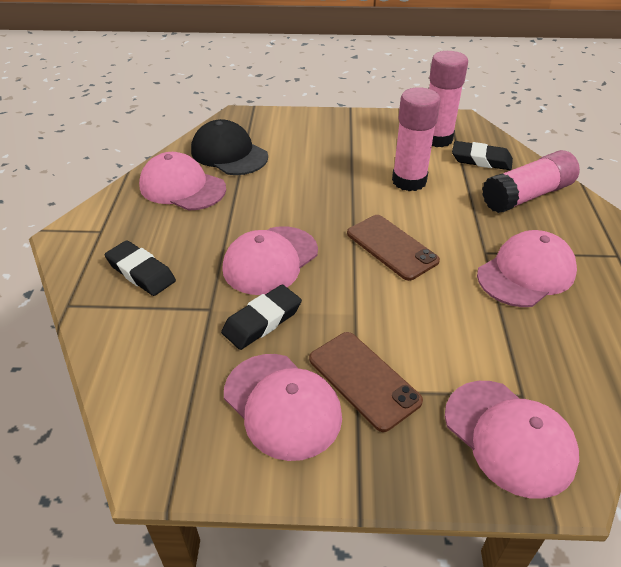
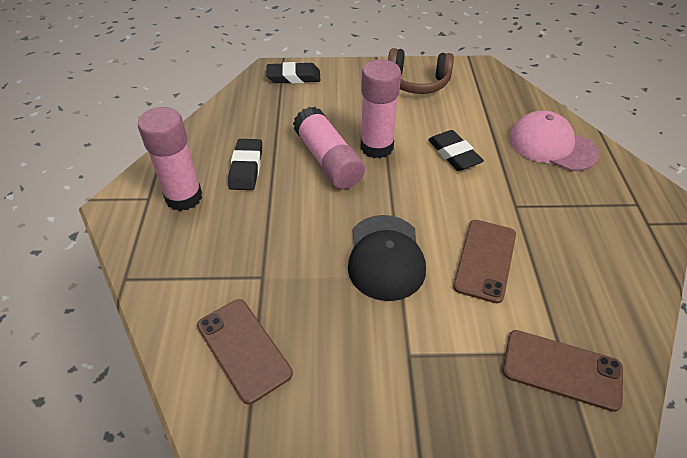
brown headphones: 0 -> 1
brown phone: 2 -> 3
pink cap: 5 -> 1

